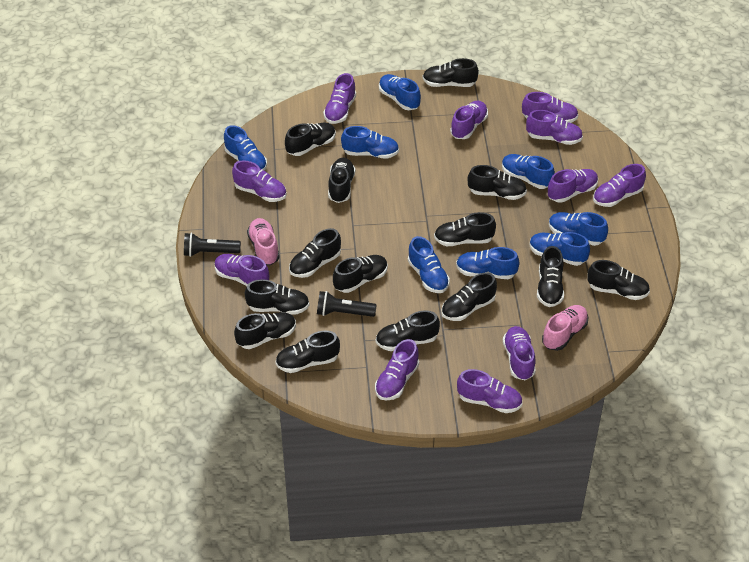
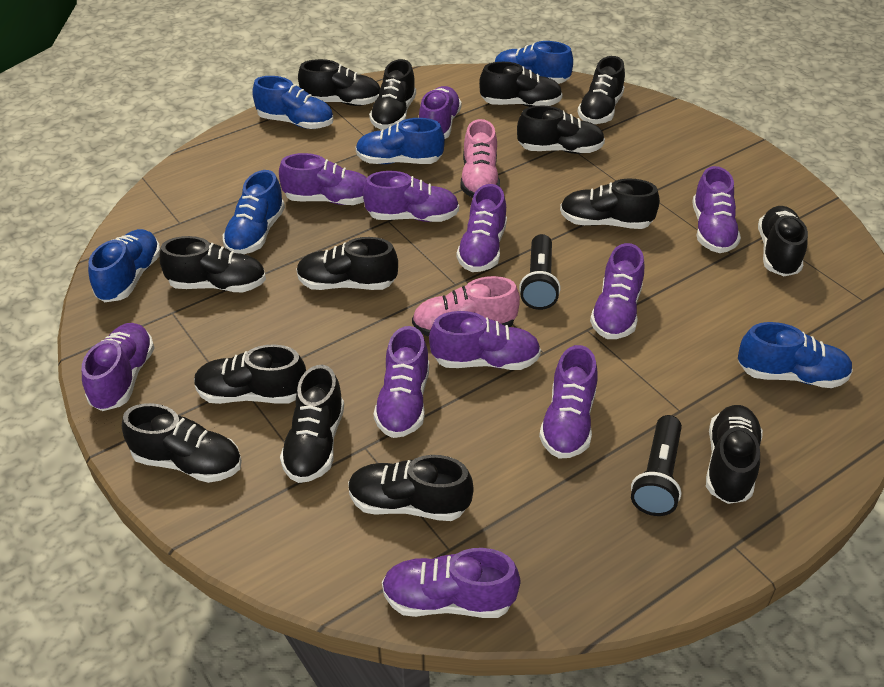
blue shoe: 8 -> 6

